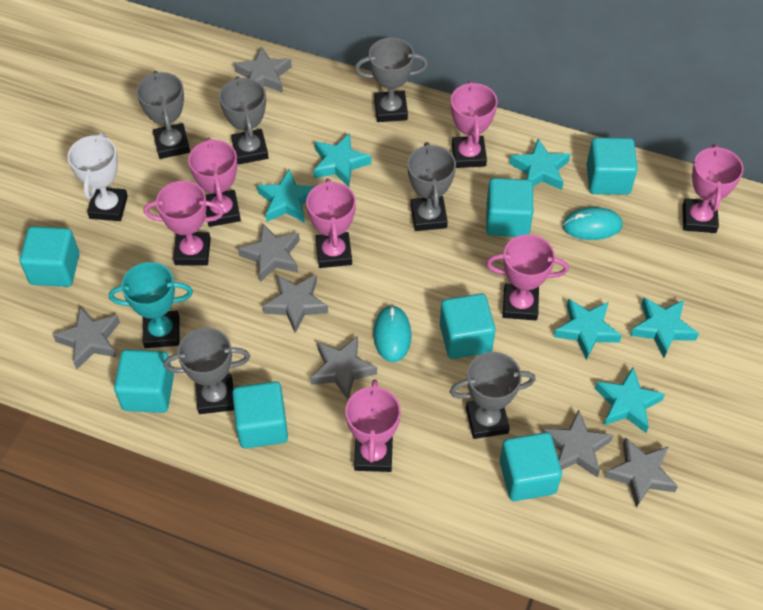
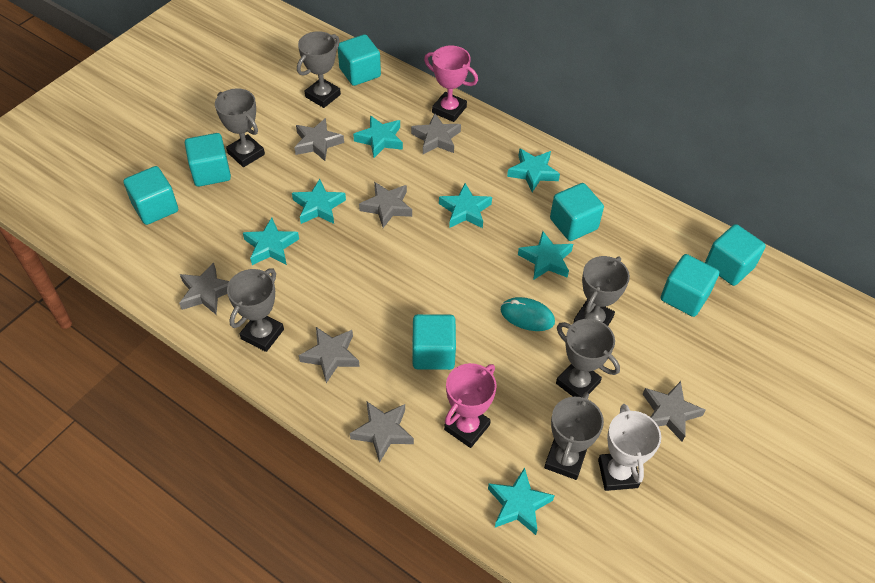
pink trophy: 7 -> 2
turquoise mouse: 2 -> 1
turquoise star: 6 -> 7
turquoise trophy: 1 -> 0

